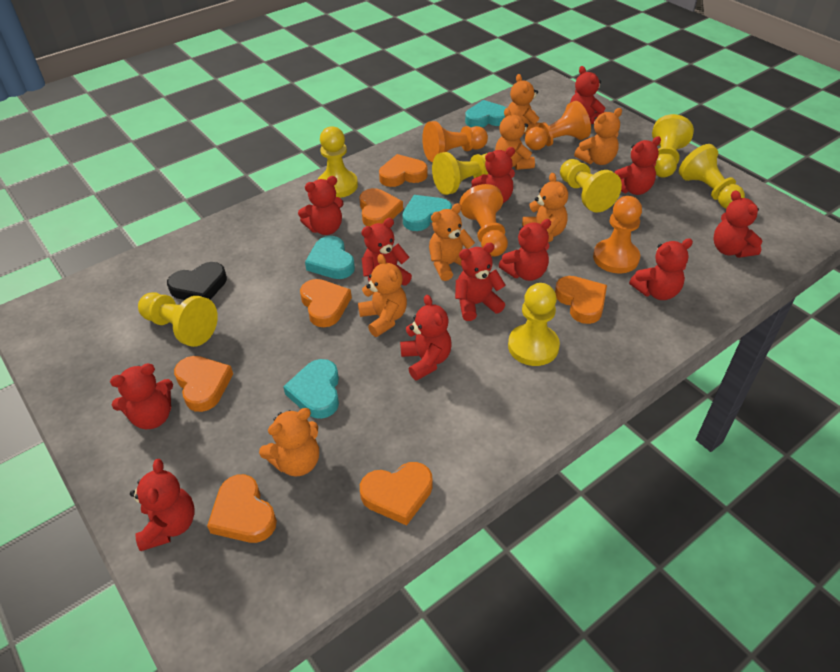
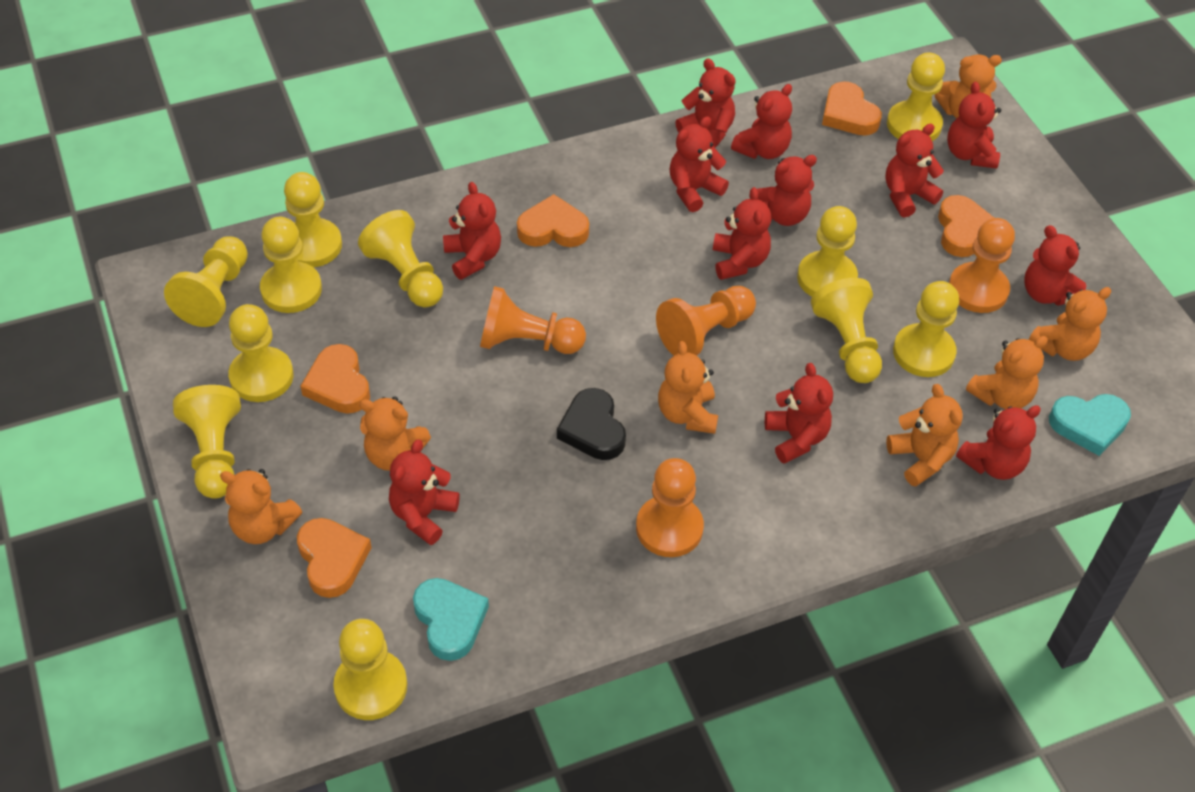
orange heart: 7 -> 5
turquoise heart: 4 -> 2
yellow pawn: 7 -> 11

